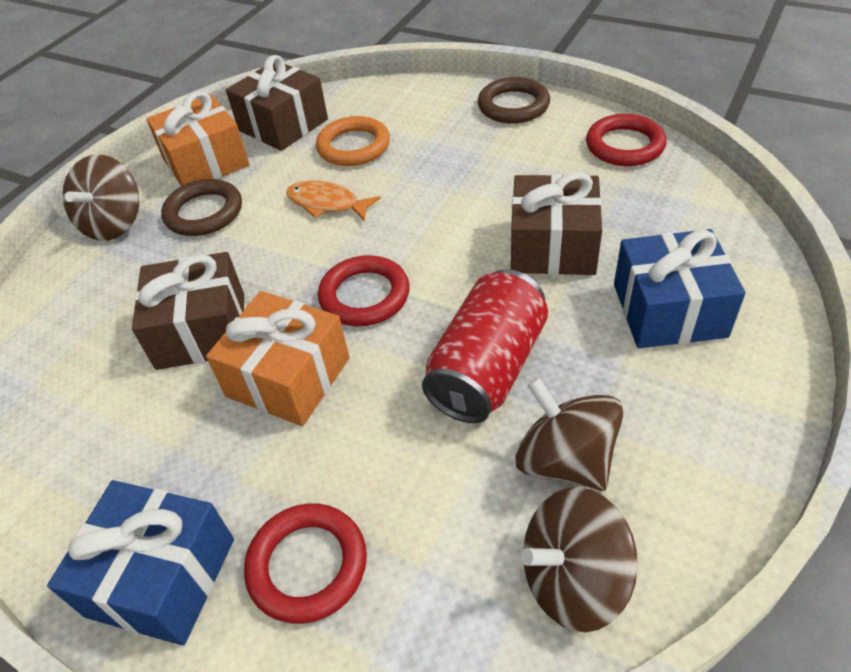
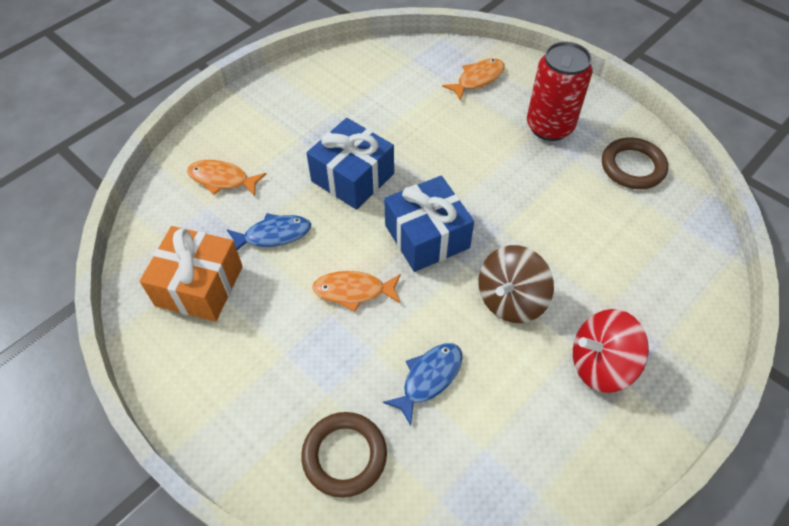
blue fish: 0 -> 2
brown gift: 3 -> 0
brown spinning top: 3 -> 1
orange fish: 1 -> 3
orange gift: 2 -> 1
orange ring: 1 -> 0
red ring: 3 -> 0
red spinning top: 0 -> 1

